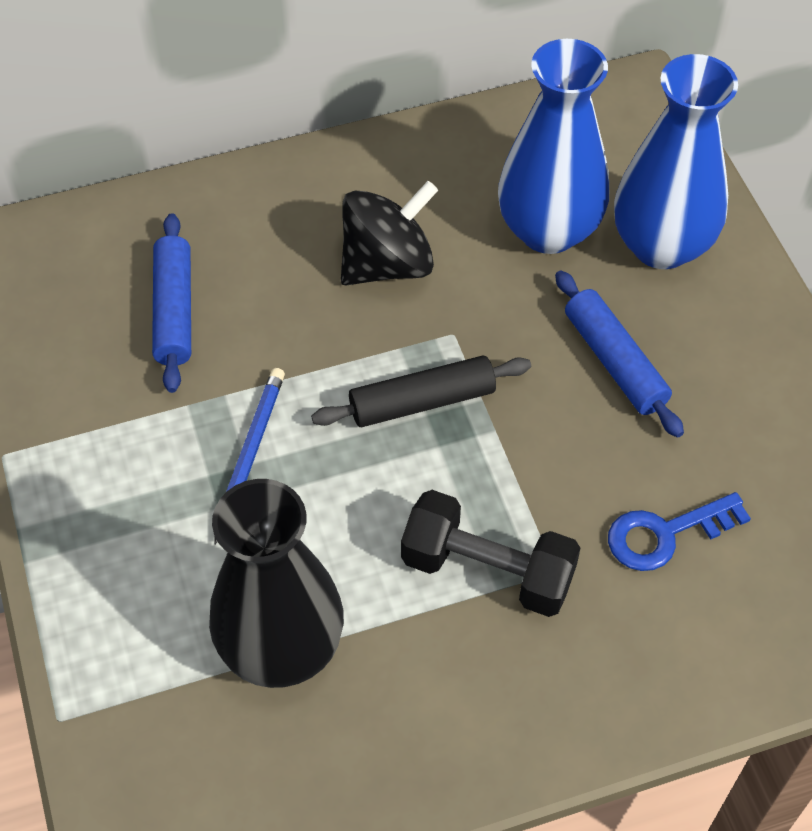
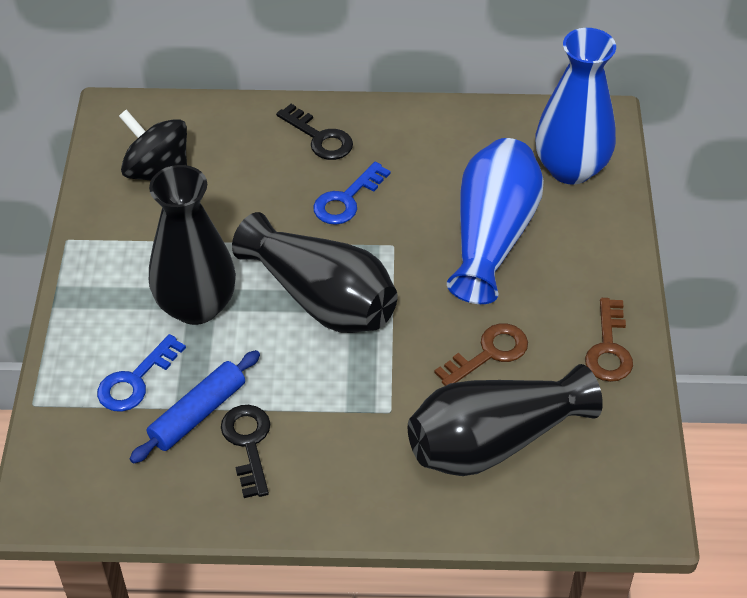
black dumbbell: 1 -> 0
black key: 0 -> 2
black rolling pin: 1 -> 0
black vase: 1 -> 3
blue key: 1 -> 2
blue pencil: 1 -> 0
blue rolling pin: 2 -> 1
brown key: 0 -> 2

